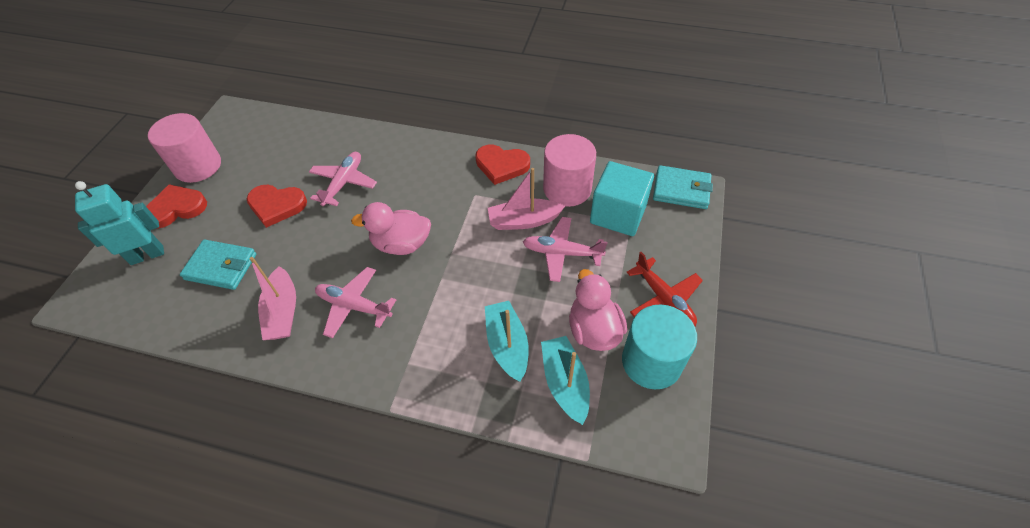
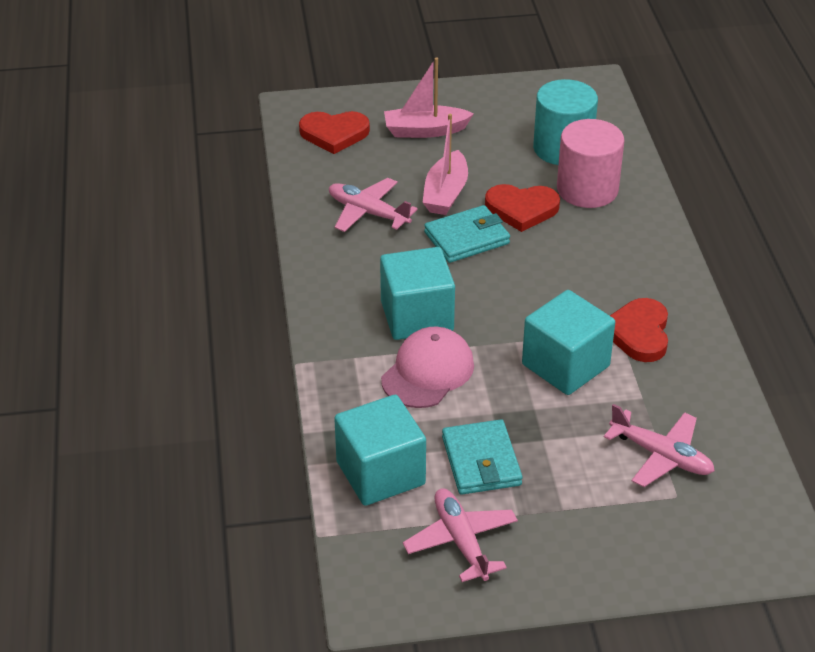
pink cap: 0 -> 1
pink cylinder: 2 -> 1
pink duck: 2 -> 0
red plane: 1 -> 0
turquoise boat: 2 -> 0
turquoise cube: 1 -> 3
turquoise robot: 1 -> 0

